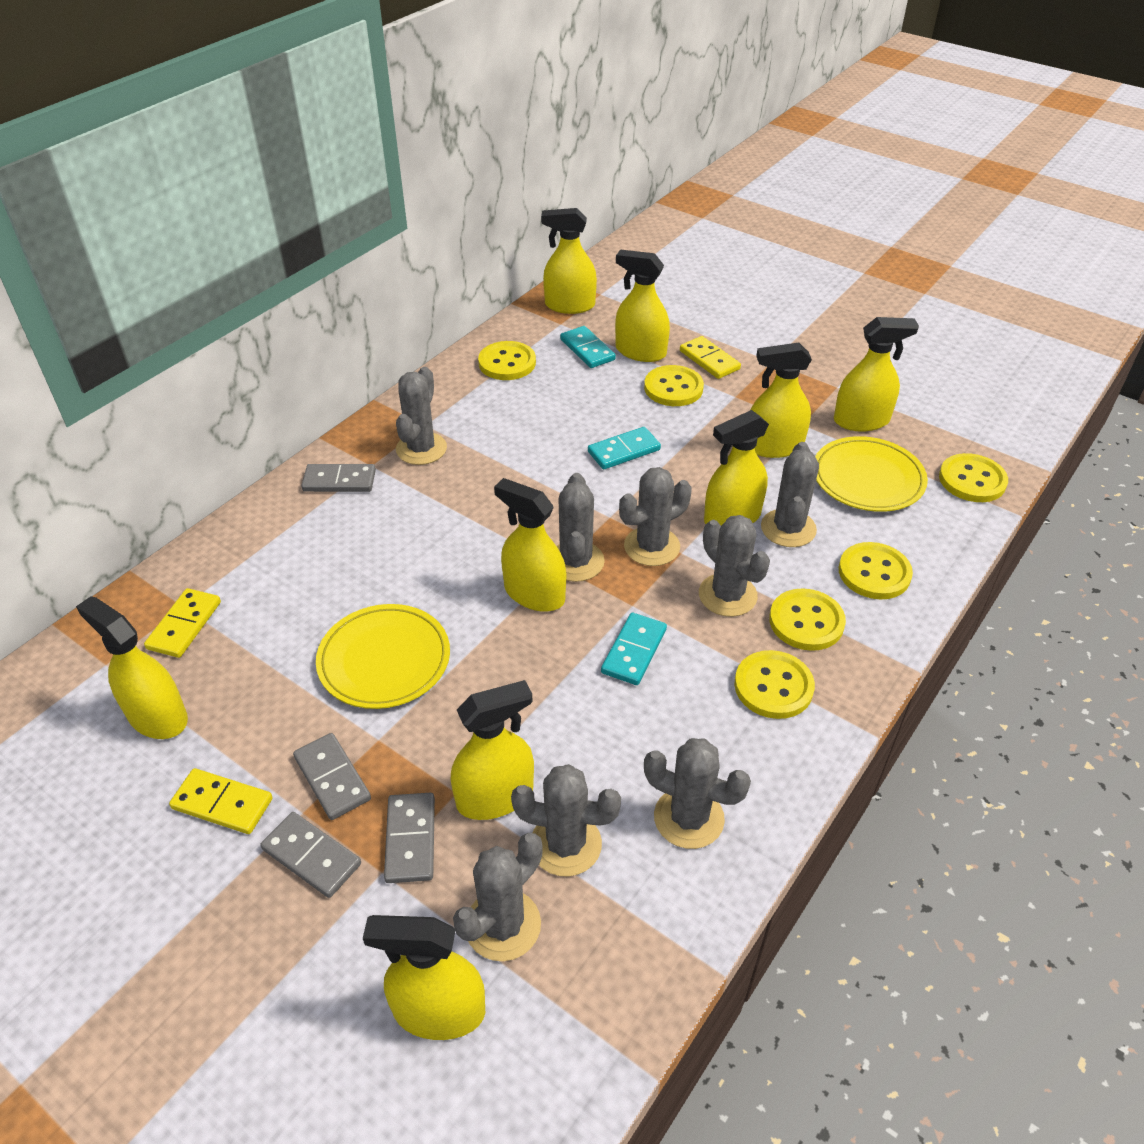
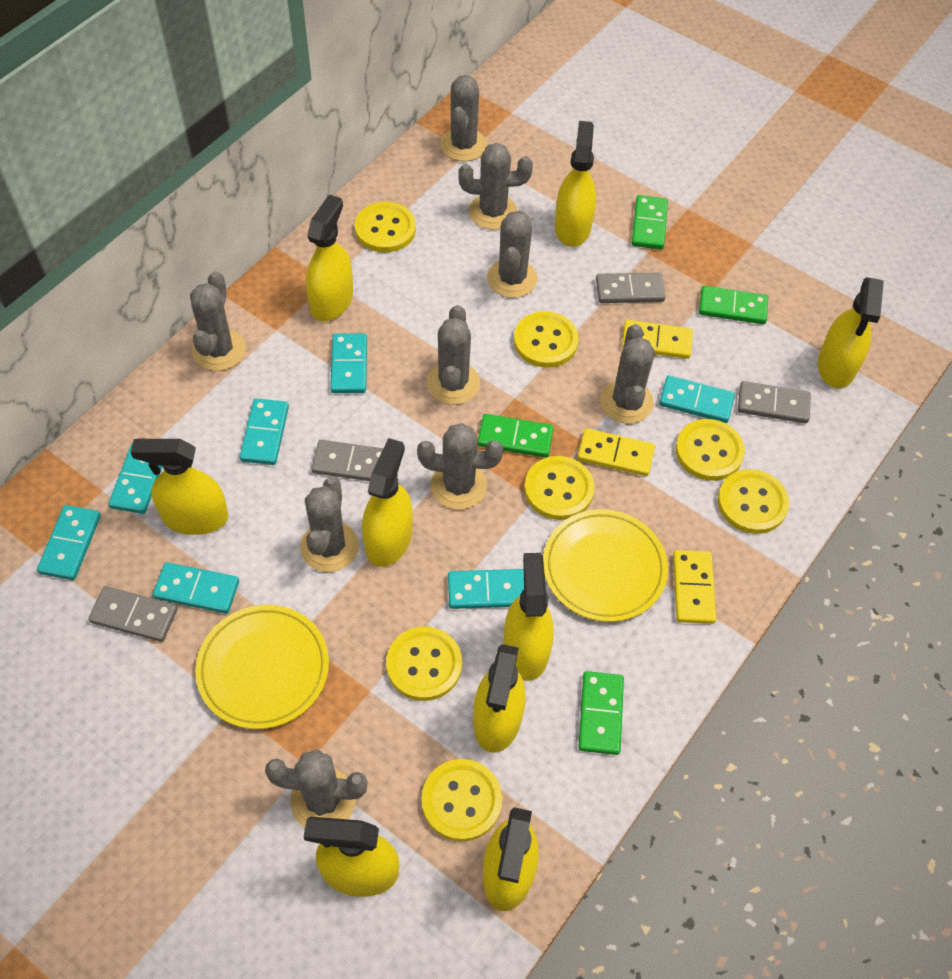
green domino: 0 -> 4
grey cactus: 8 -> 9
turquoise domino: 3 -> 7
yellow button: 6 -> 7

